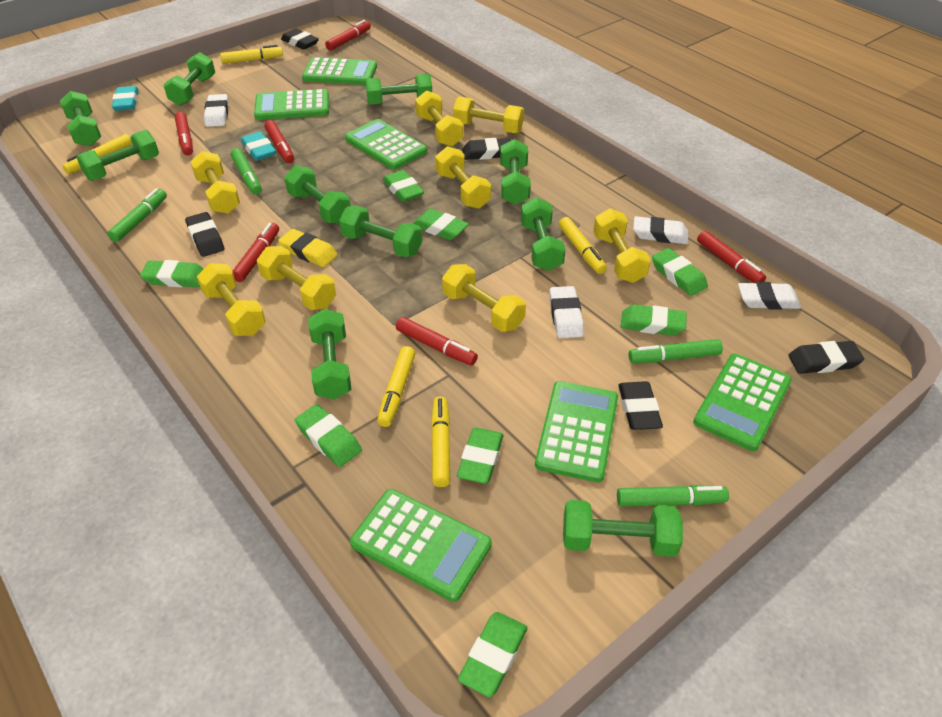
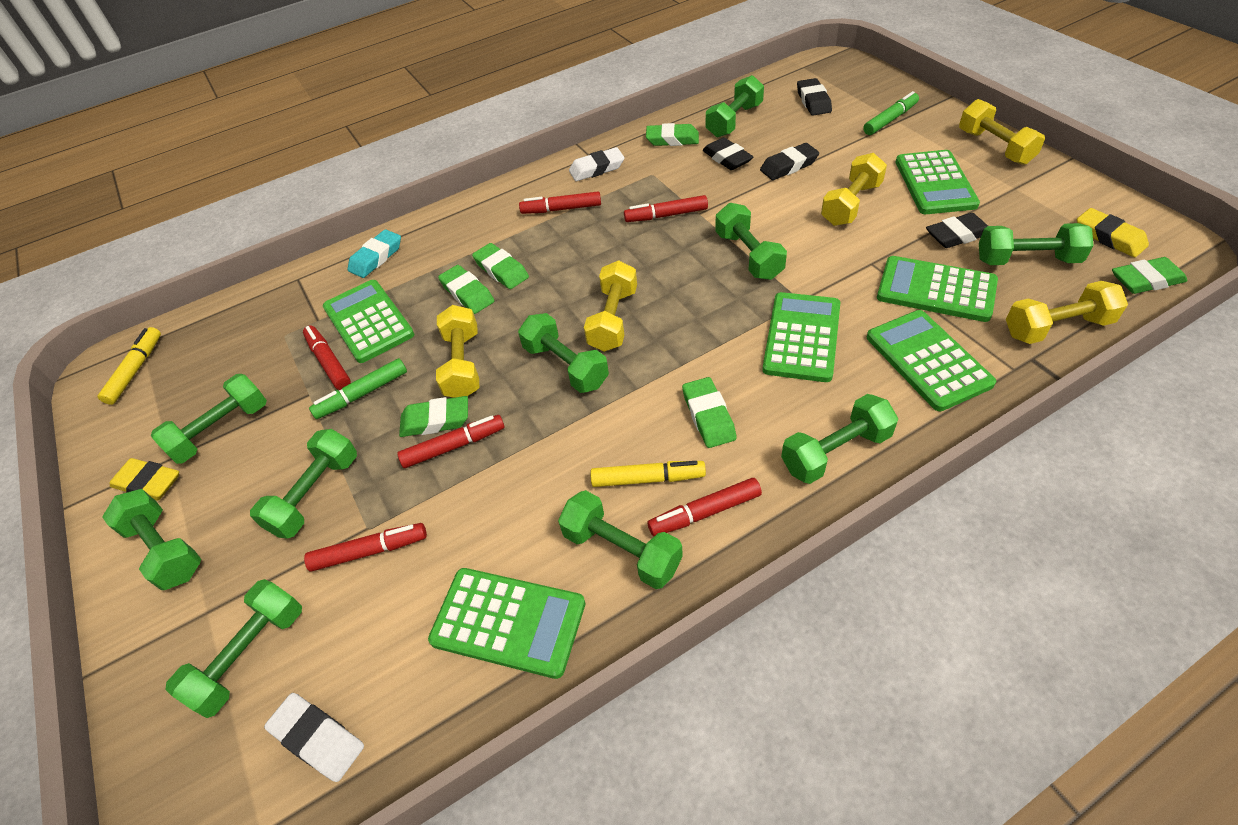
black eraser: 5 -> 4
green eraser: 8 -> 6
green marker: 4 -> 2
turquoise eraser: 2 -> 1
white eraser: 4 -> 2
yellow dumbbell: 8 -> 5
yellow eraser: 1 -> 2
yellow marker: 5 -> 2

